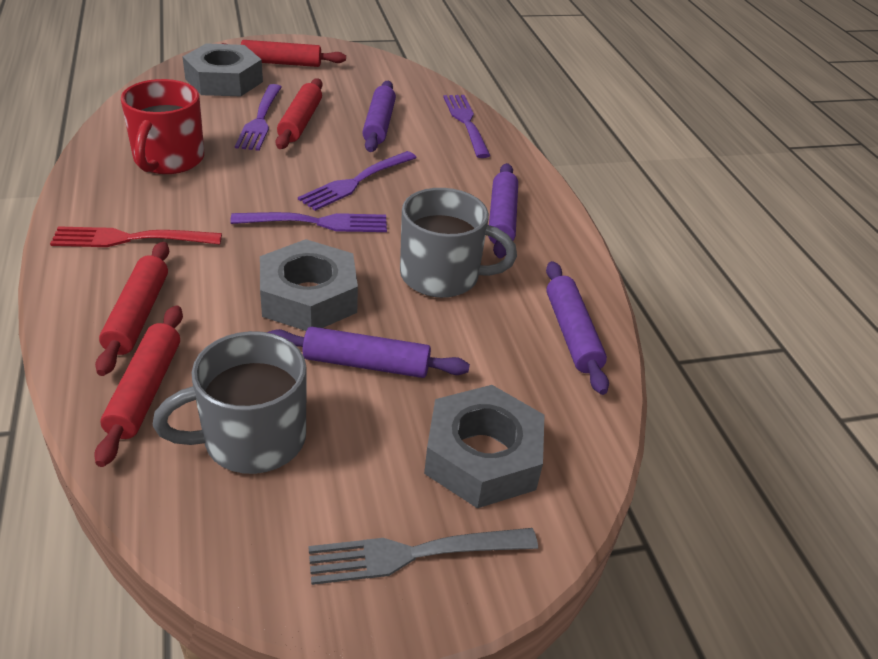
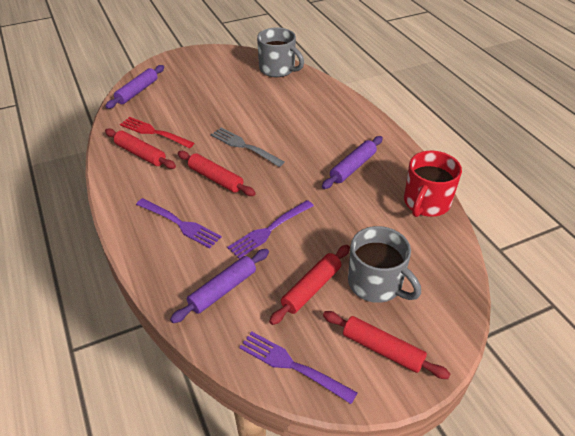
grey nut: 3 -> 0
purple fork: 4 -> 3
purple rolling pin: 4 -> 3

